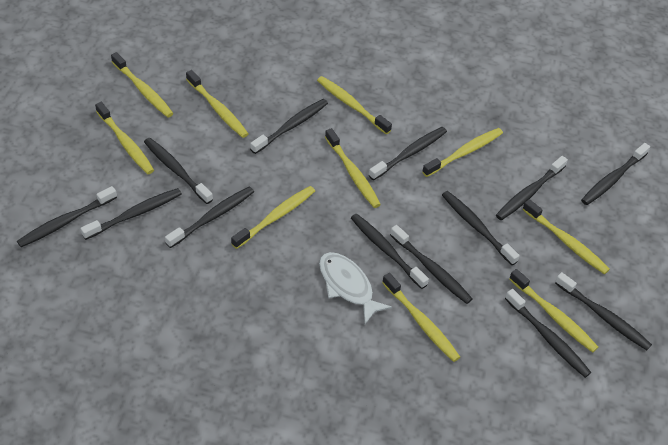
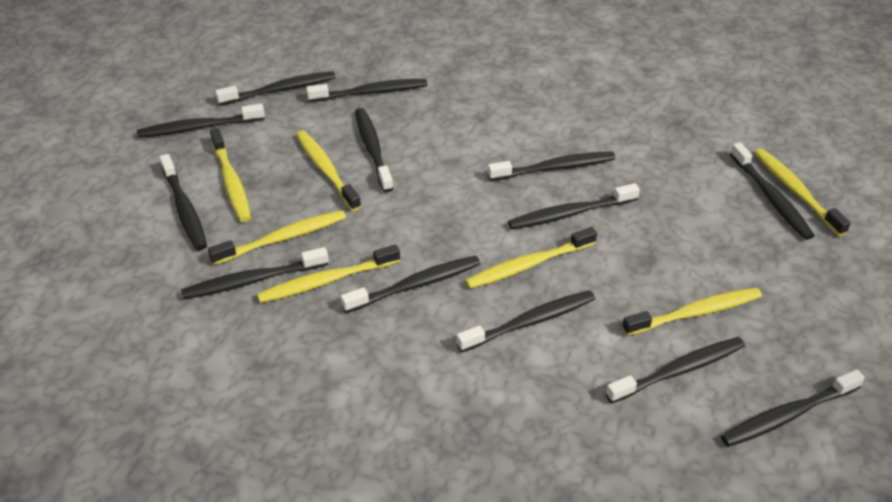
white fish: 1 -> 0
yellow toothbrush: 10 -> 7

